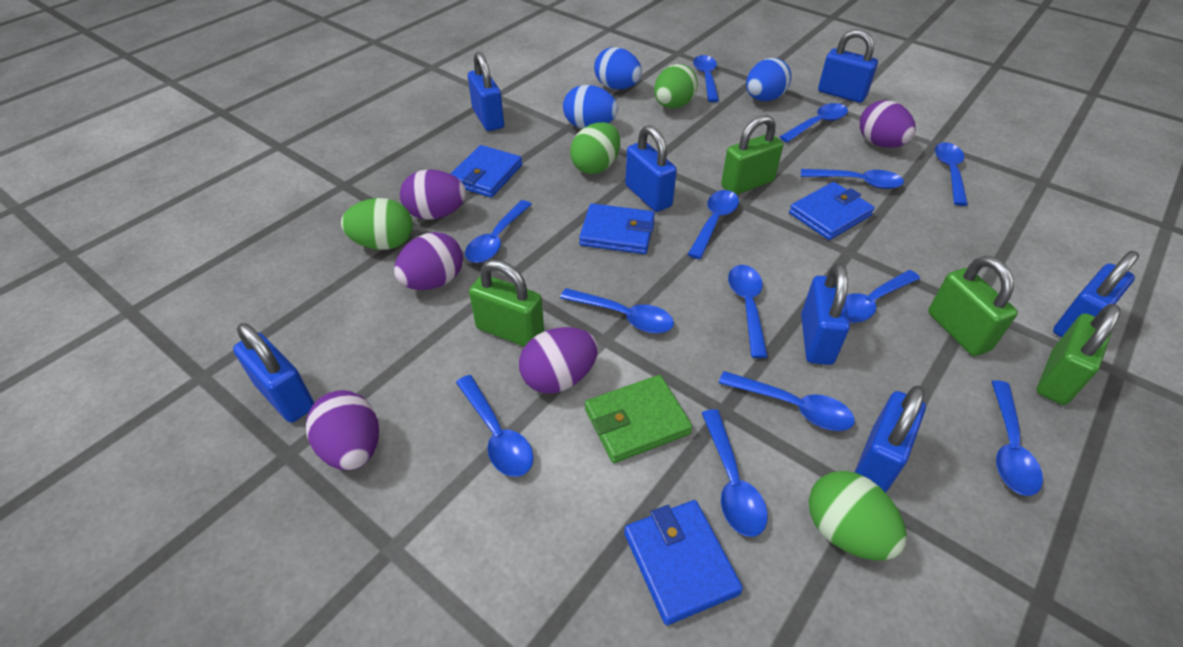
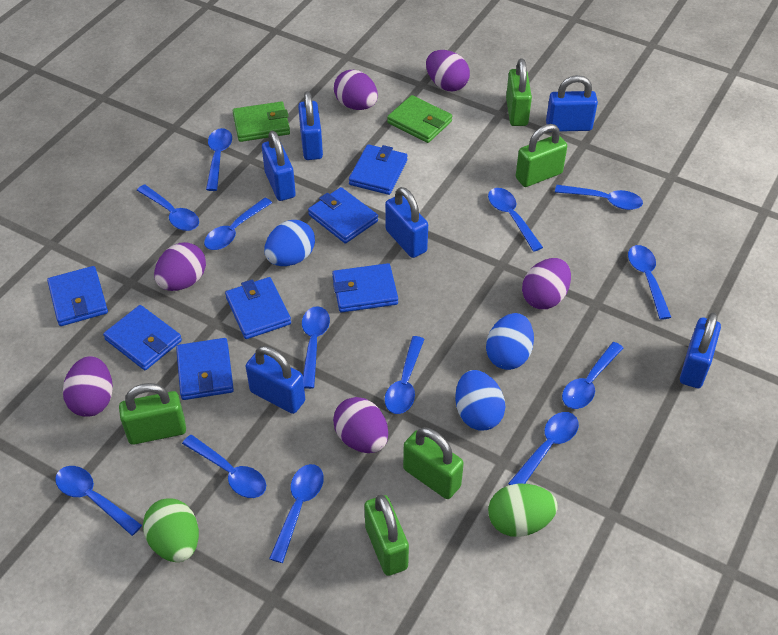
blue padlock: 7 -> 6
blue wallet: 4 -> 7
green egg: 4 -> 2
green padlock: 4 -> 5
green wallet: 1 -> 2
purple egg: 5 -> 6

